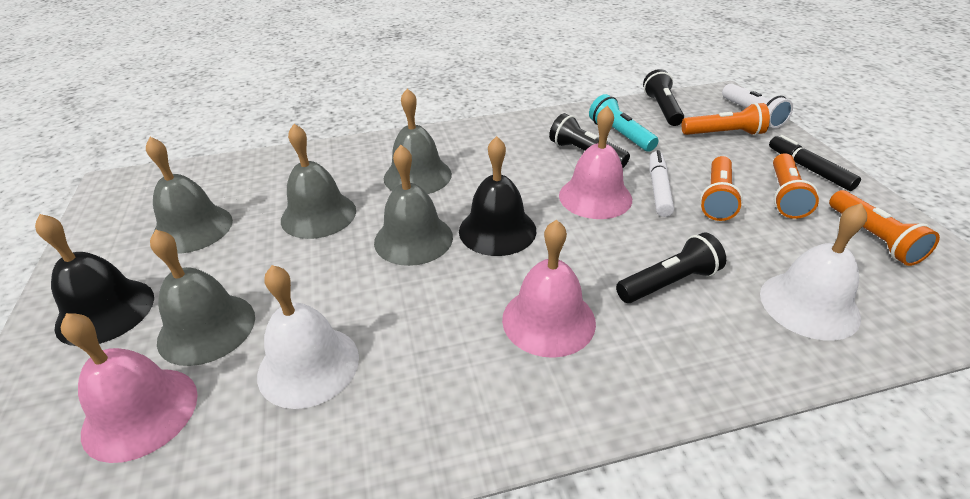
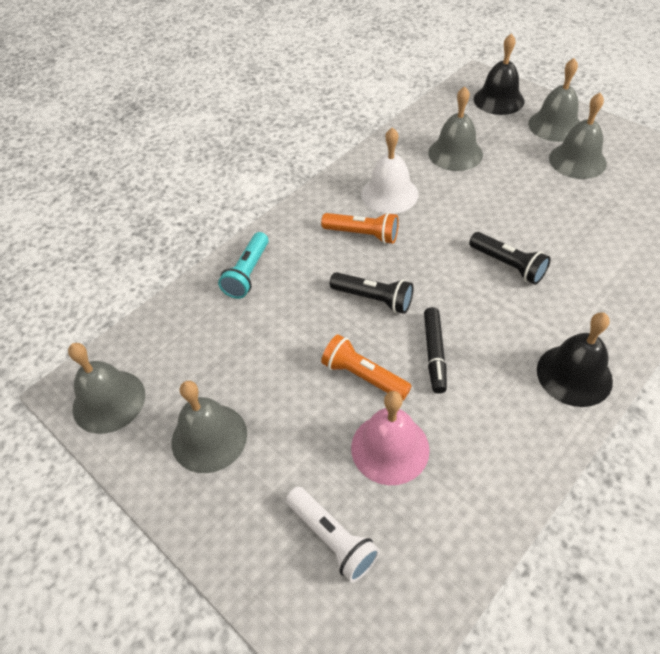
black flashlight: 3 -> 2
orange flashlight: 4 -> 2
pink bell: 3 -> 1
white bell: 2 -> 1
white marker: 1 -> 0

